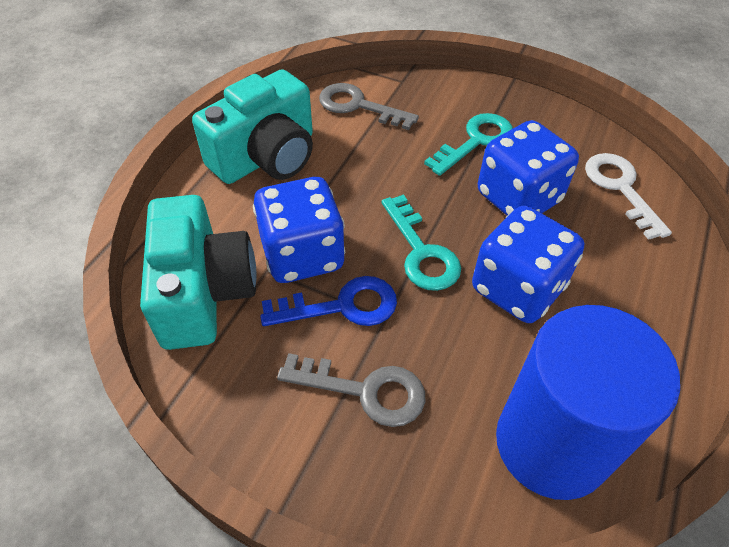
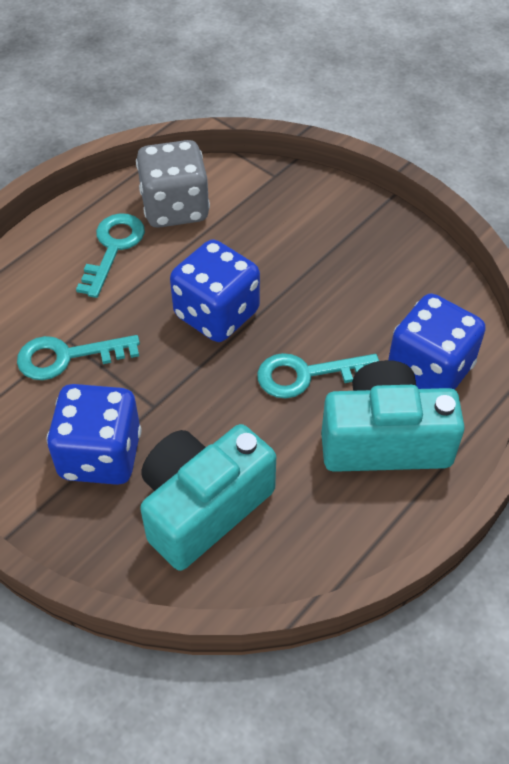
blue cylinder: 1 -> 0
blue key: 1 -> 0
grey dice: 0 -> 1
grey key: 2 -> 0
turquoise key: 2 -> 3
white key: 1 -> 0

